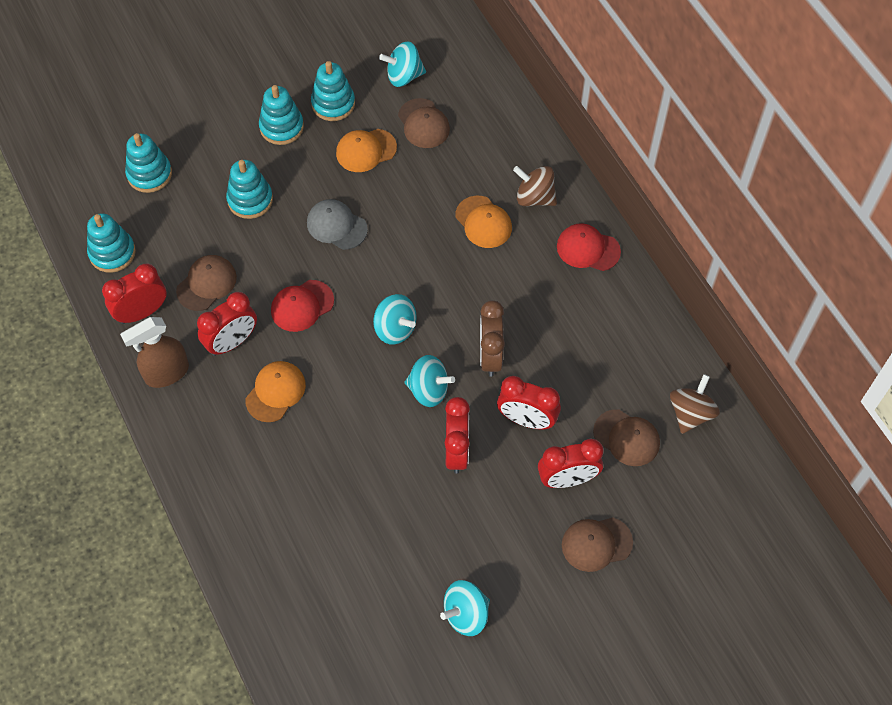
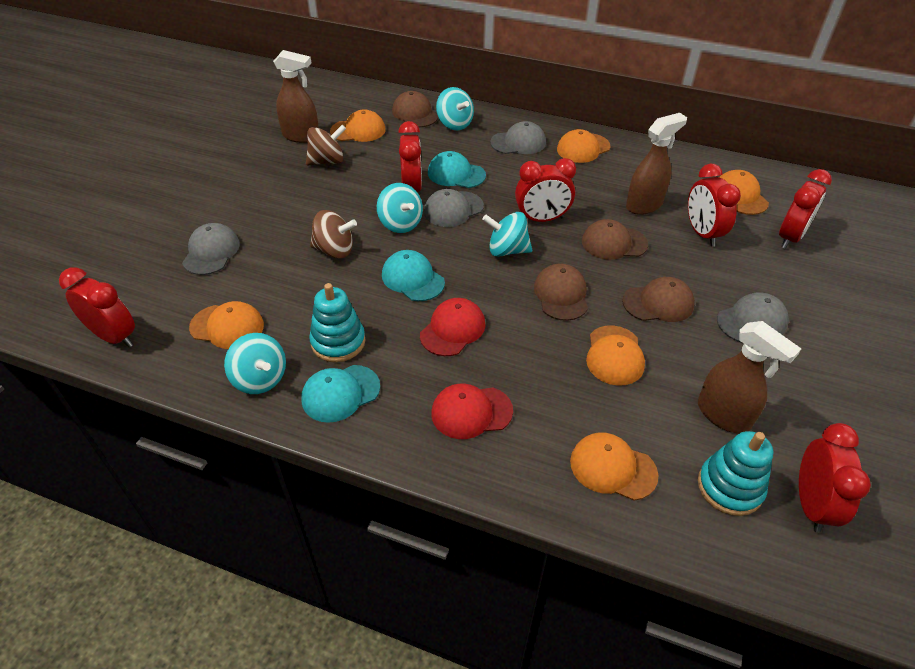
brown clock: 1 -> 0
brown spray bottle: 1 -> 3
grey cap: 1 -> 4
orange cap: 3 -> 6
red clock: 5 -> 6
turquoise cap: 0 -> 3
turquoise stacking toy: 5 -> 2

